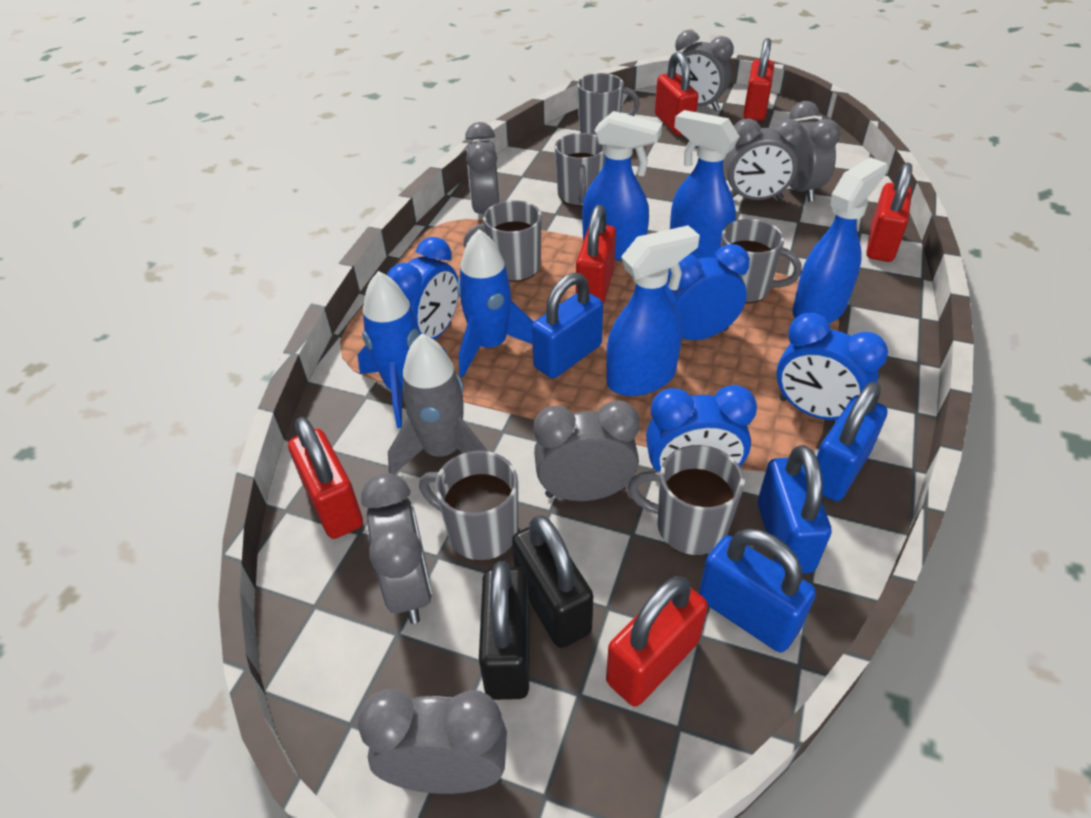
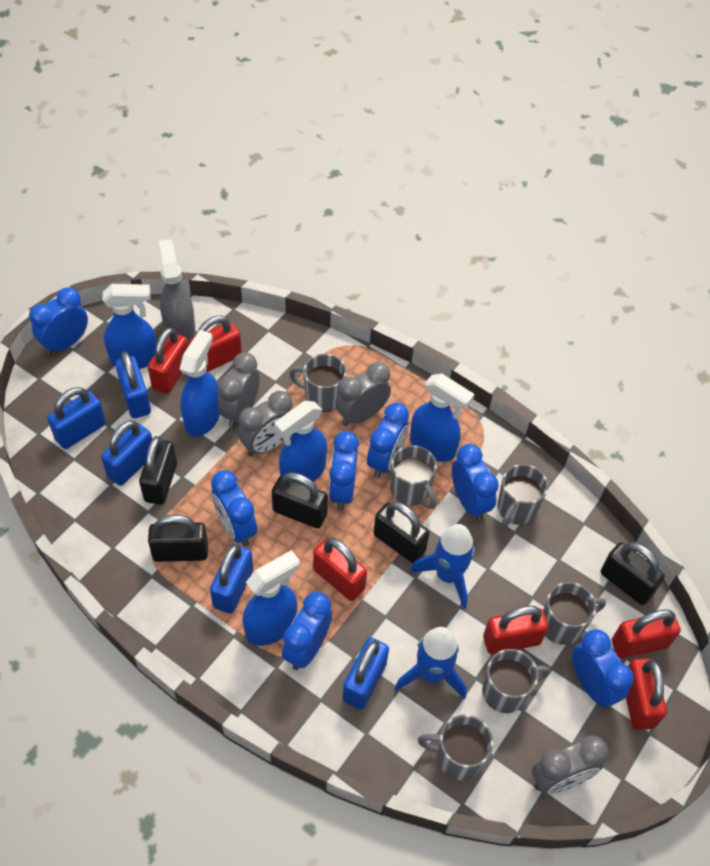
black padlock: 2 -> 5
blue clock: 4 -> 7
blue padlock: 4 -> 5
blue spray bottle: 4 -> 5
grey clock: 7 -> 4
grey rocket: 1 -> 0
grey spray bottle: 0 -> 1

